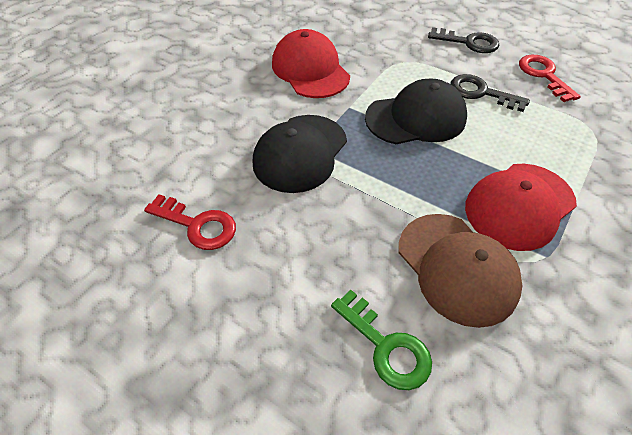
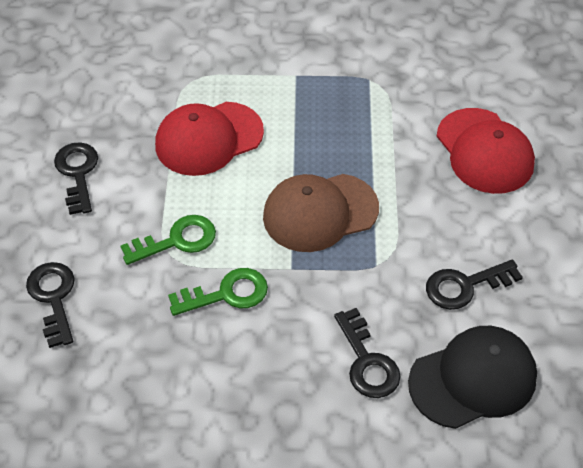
black cap: 2 -> 1
black key: 2 -> 4
green key: 1 -> 2
red key: 2 -> 0

